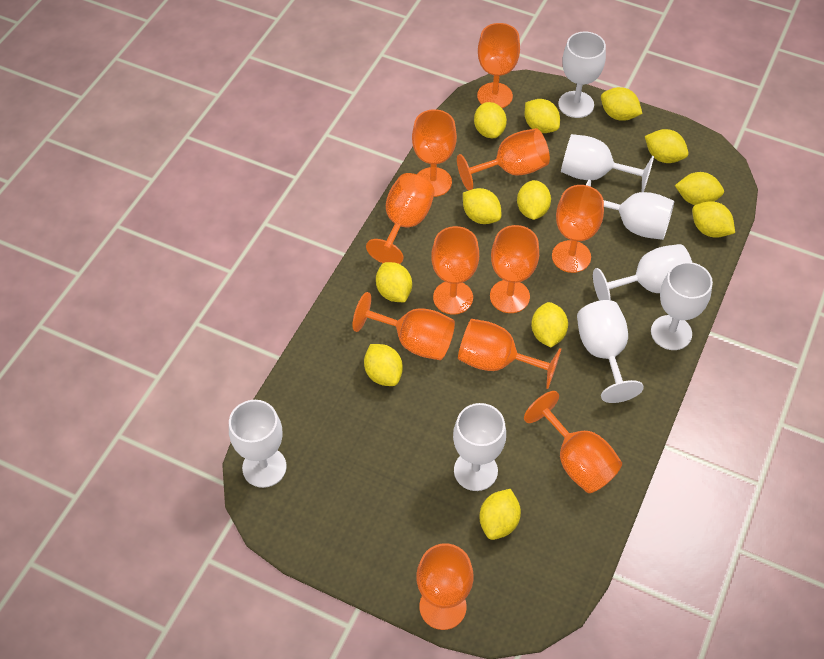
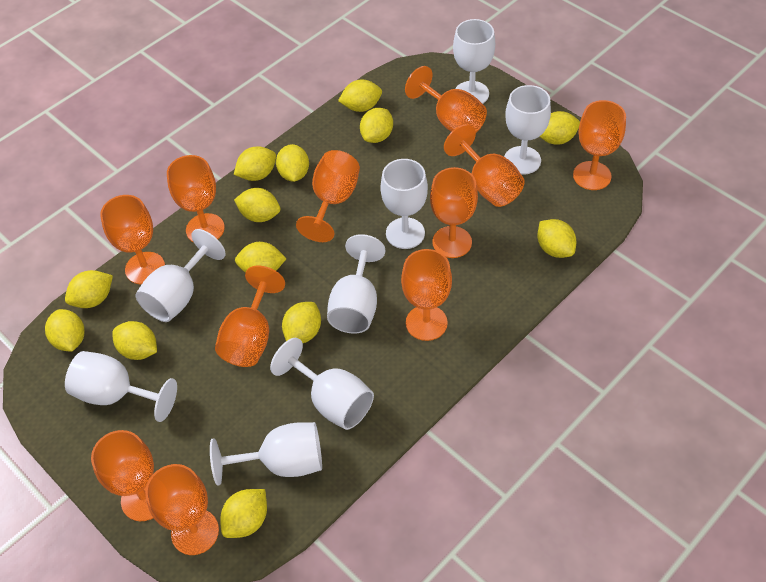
yellow lemon: 12 -> 13

